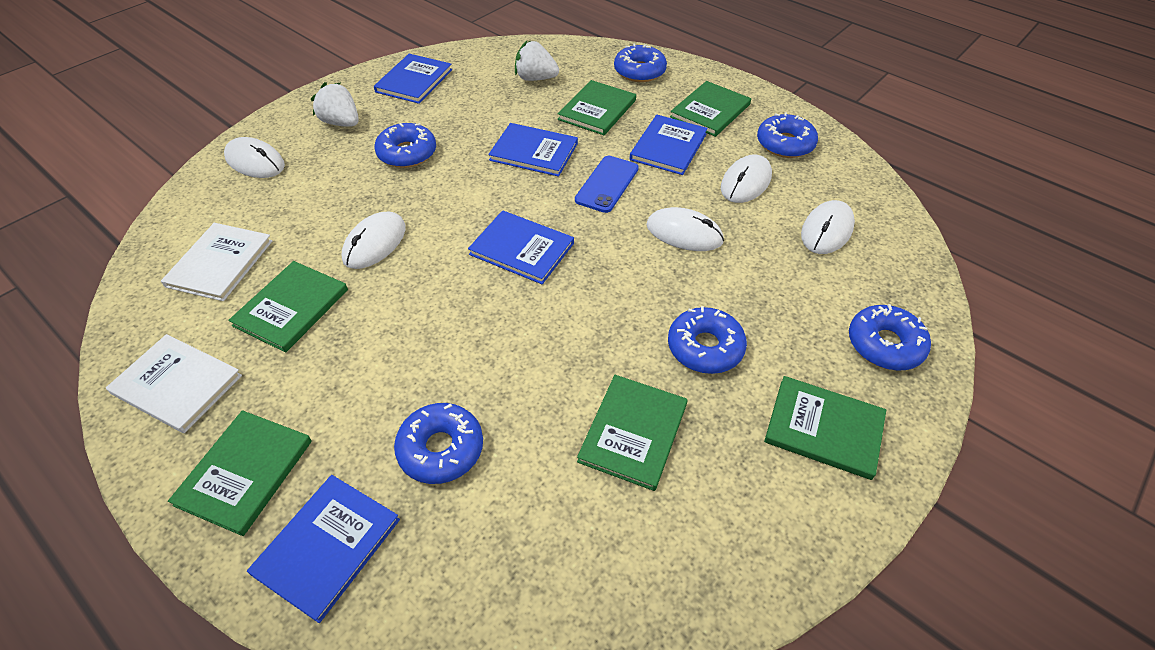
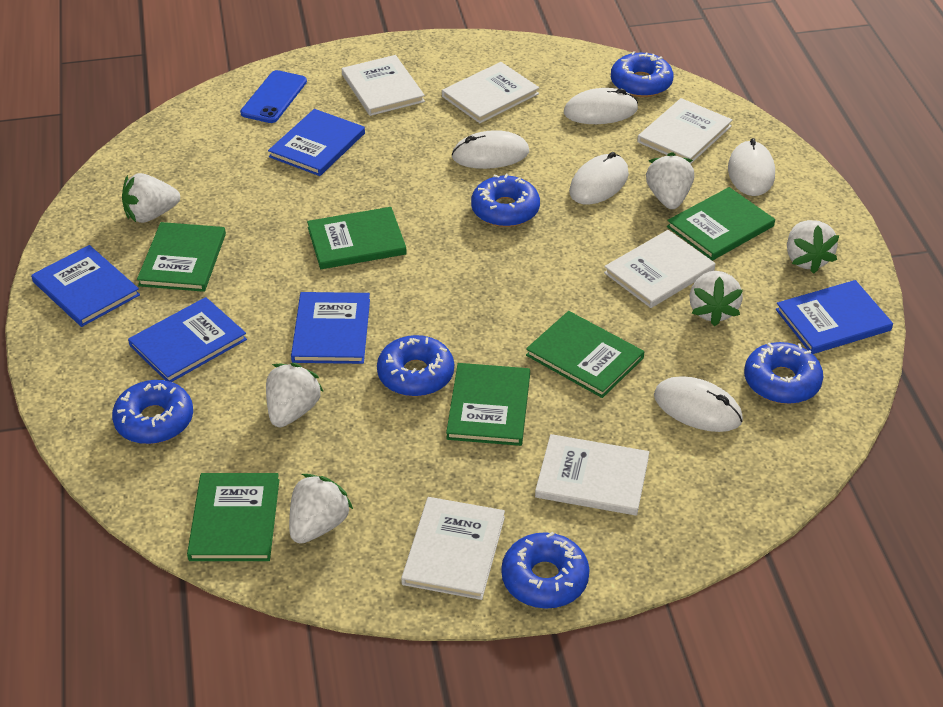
white book: 2 -> 6
white strawberry: 2 -> 6

